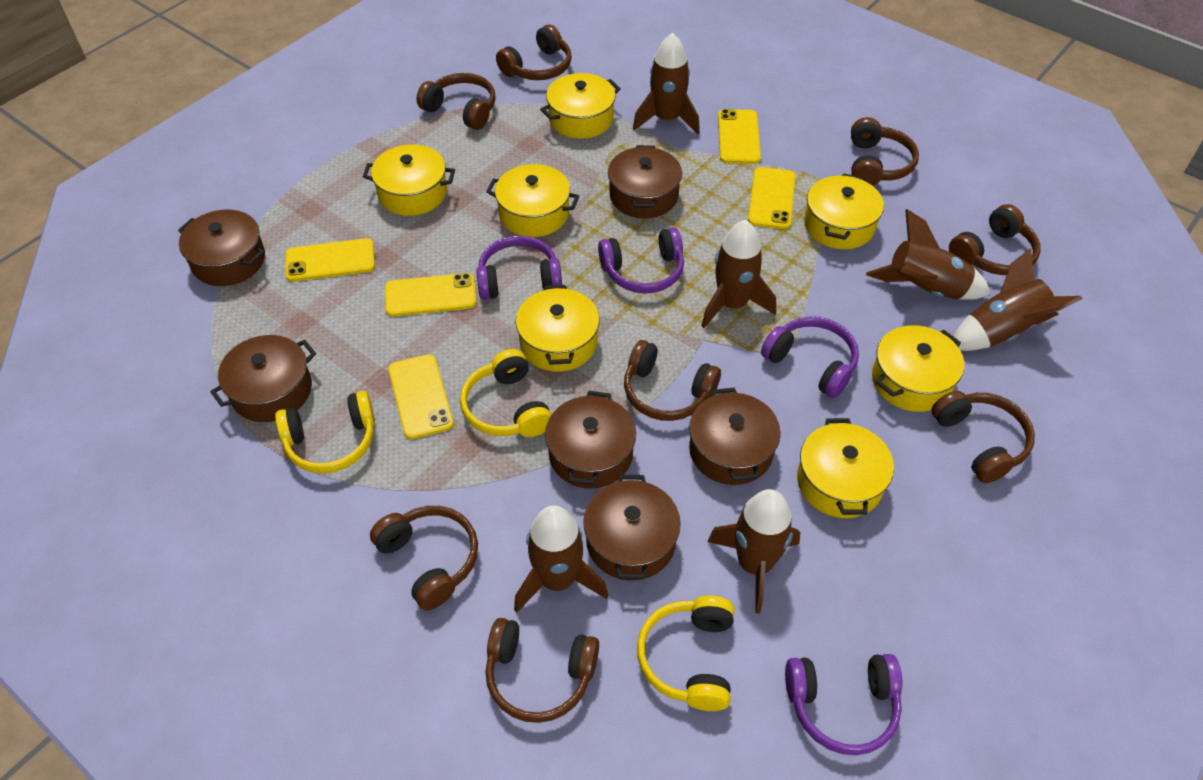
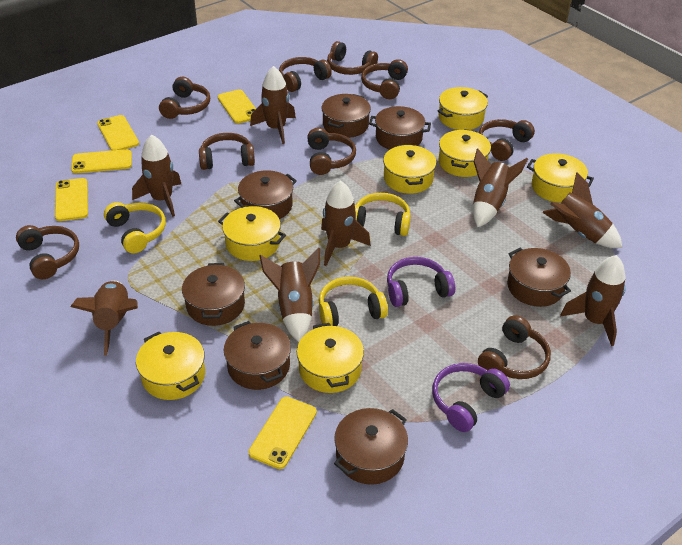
brown headphones: 8 -> 9
brown pot: 6 -> 7
brown rocket: 6 -> 8
purple headphones: 4 -> 2

